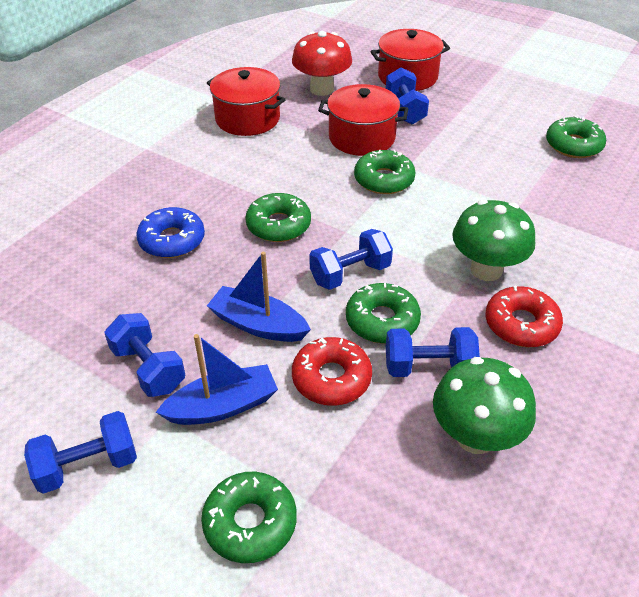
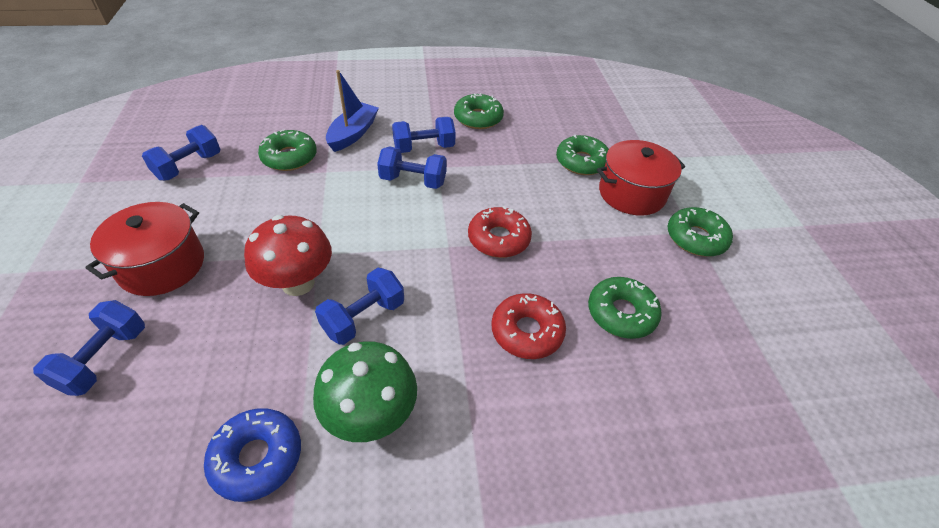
blue boat: 2 -> 1
green mushroom: 2 -> 1
red pot: 3 -> 2

